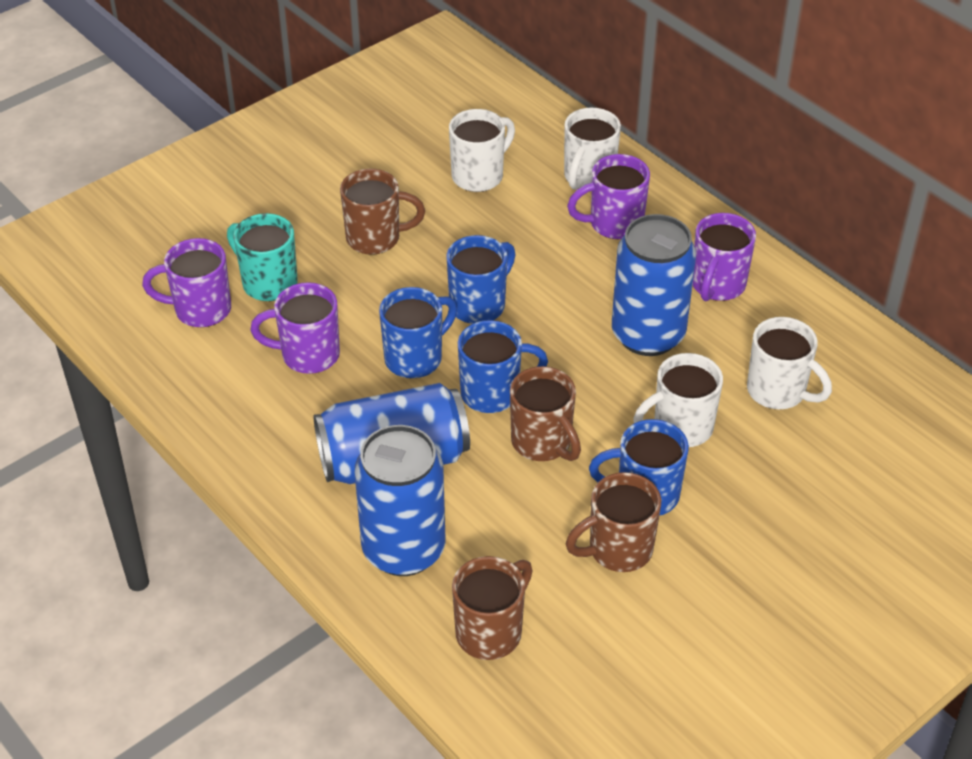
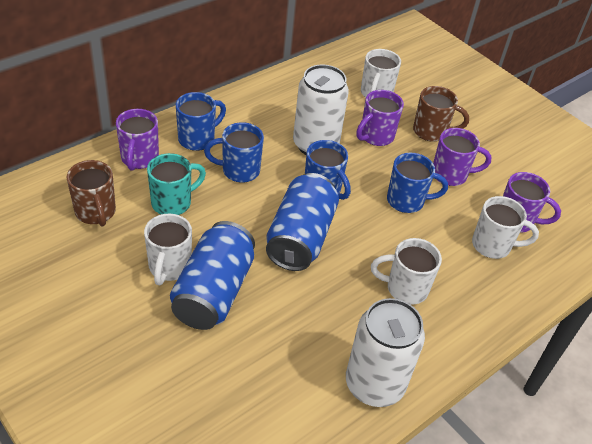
blue can: 3 -> 2
brown mug: 4 -> 2
white can: 0 -> 2

